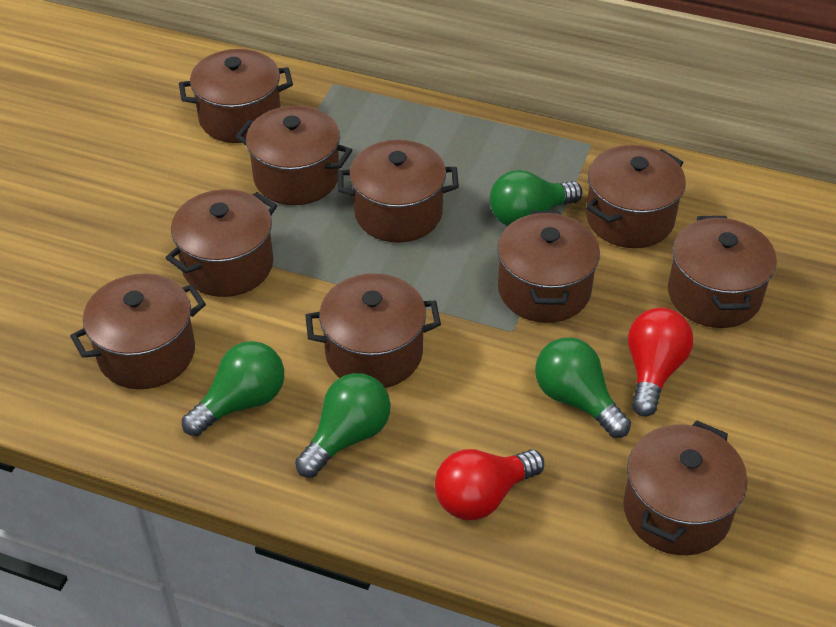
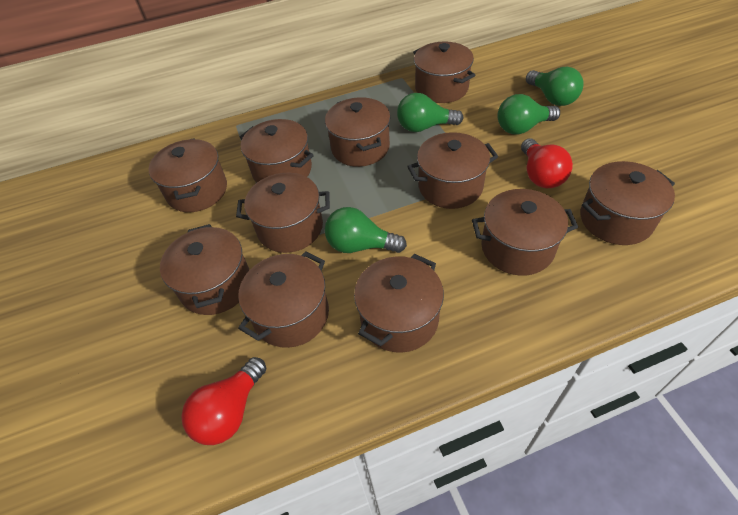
brown pot: 10 -> 11

